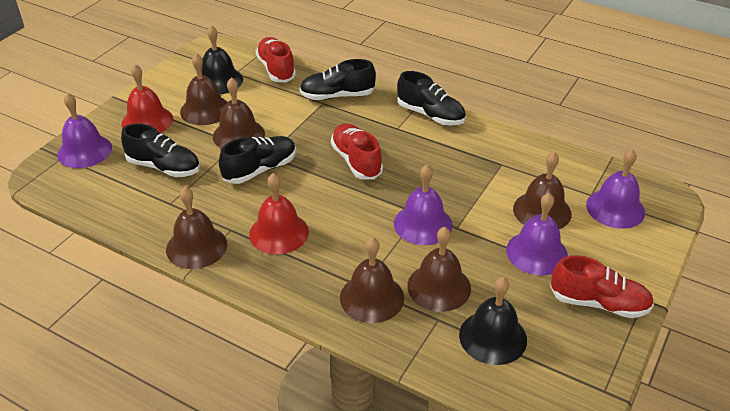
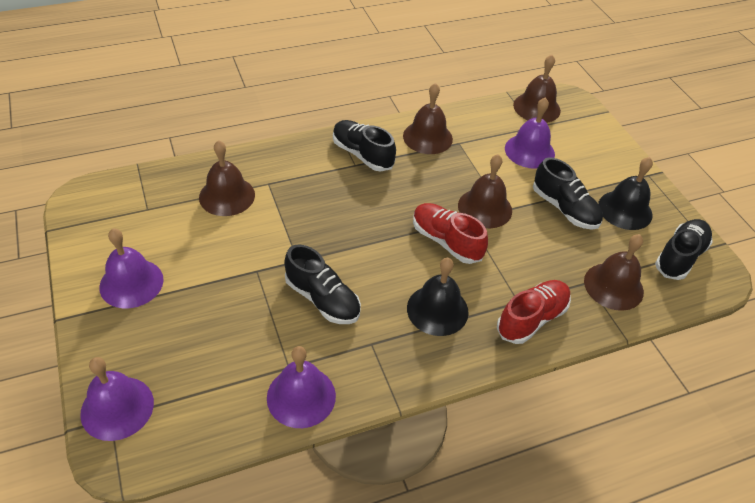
brown bell: 6 -> 5
red bell: 2 -> 0
red shoe: 3 -> 2

